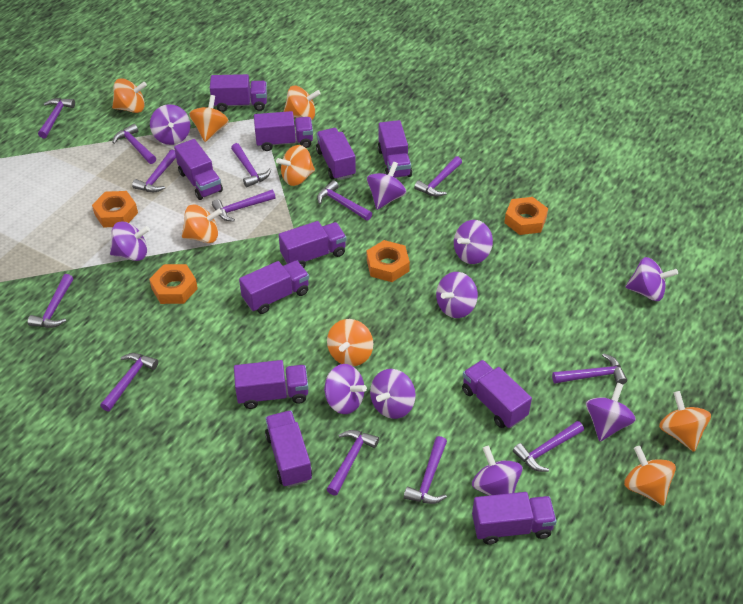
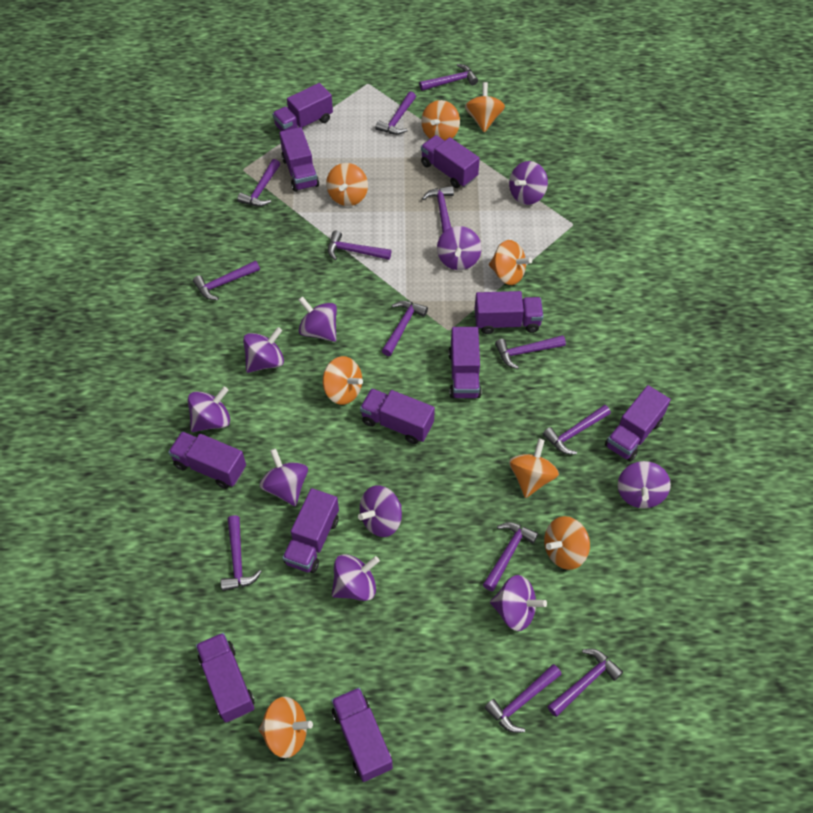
orange nut: 4 -> 0

